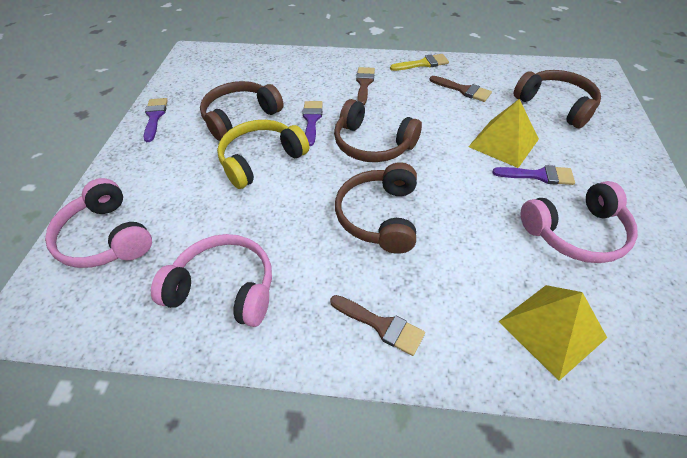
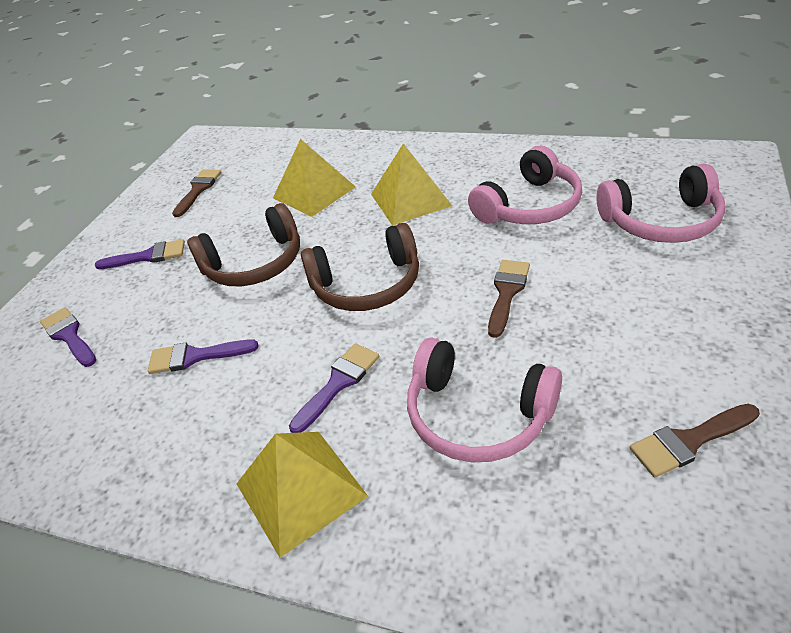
brown headphones: 4 -> 2
purple brush: 3 -> 4
yellow brush: 1 -> 0
yellow headphones: 1 -> 0
yellow pyramid: 2 -> 3

